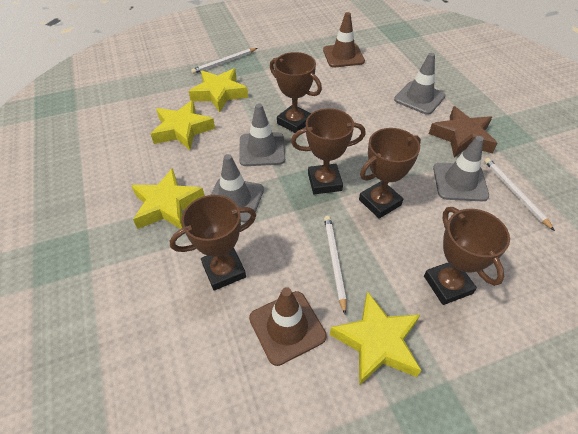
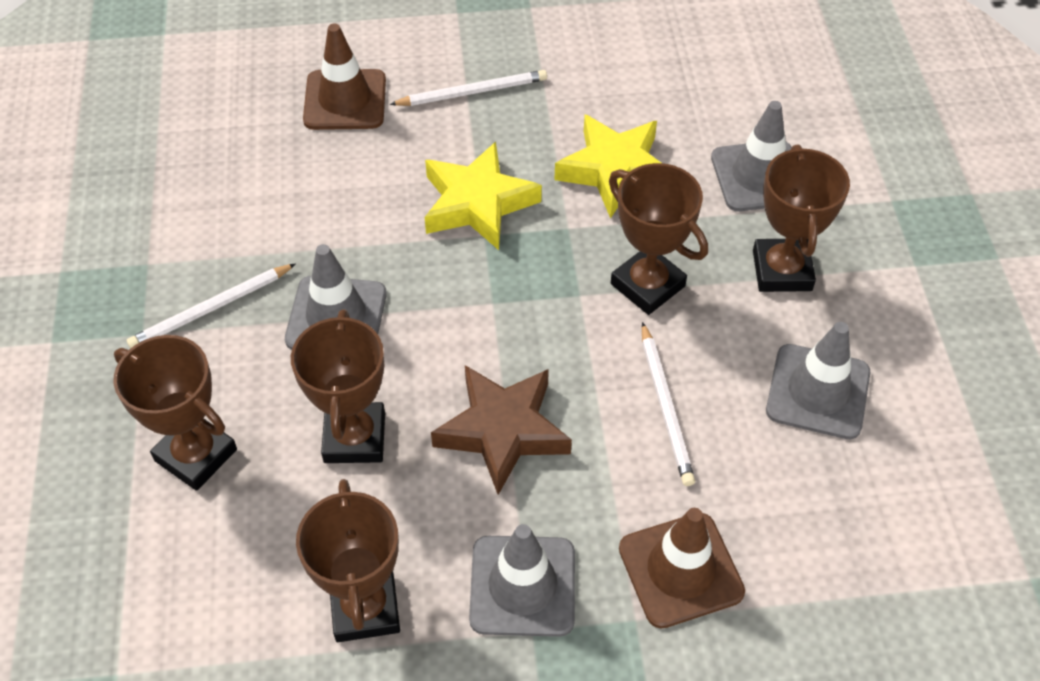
yellow star: 4 -> 2

